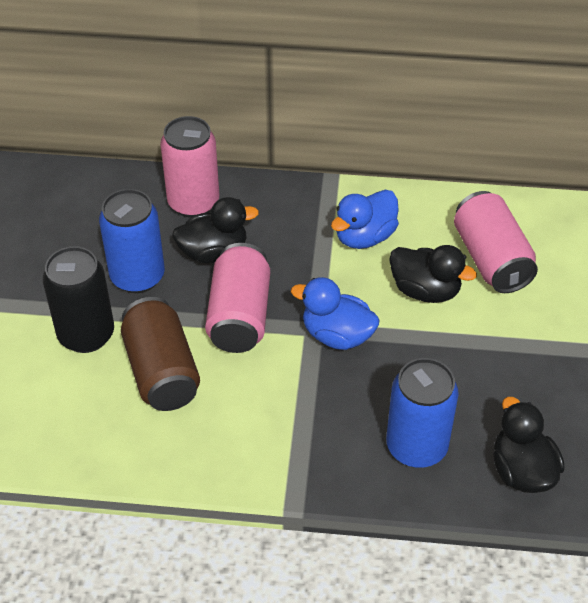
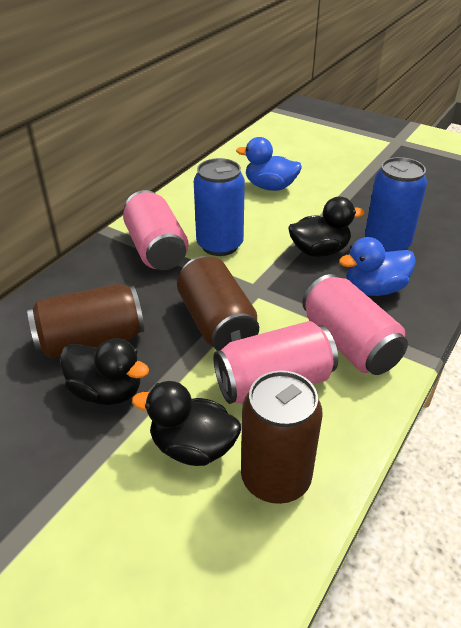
black can: 1 -> 0
brown can: 1 -> 3

